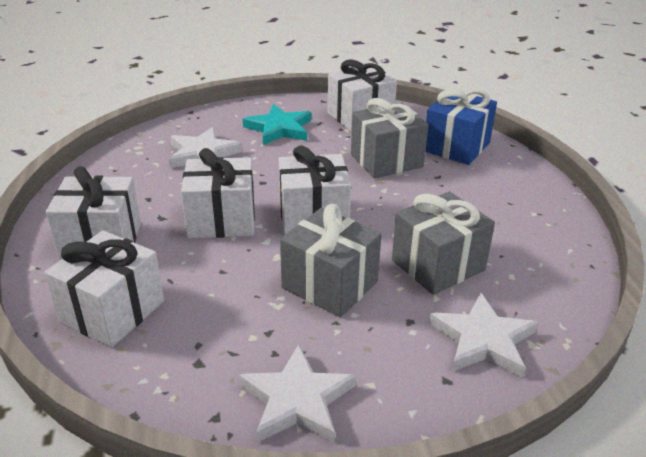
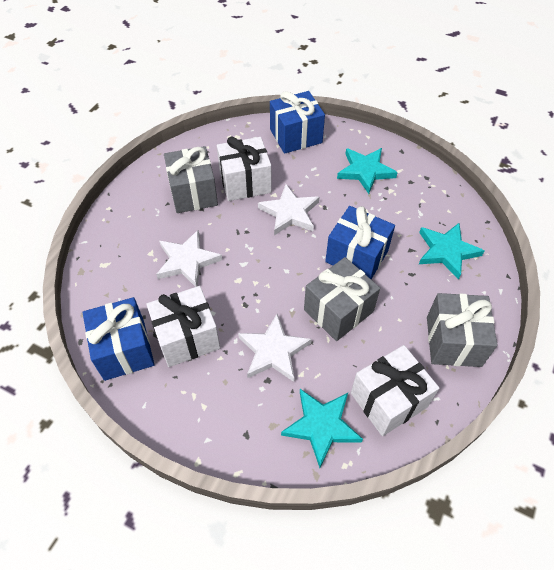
blue gift: 1 -> 3
turquoise star: 1 -> 3
white gift: 5 -> 3

